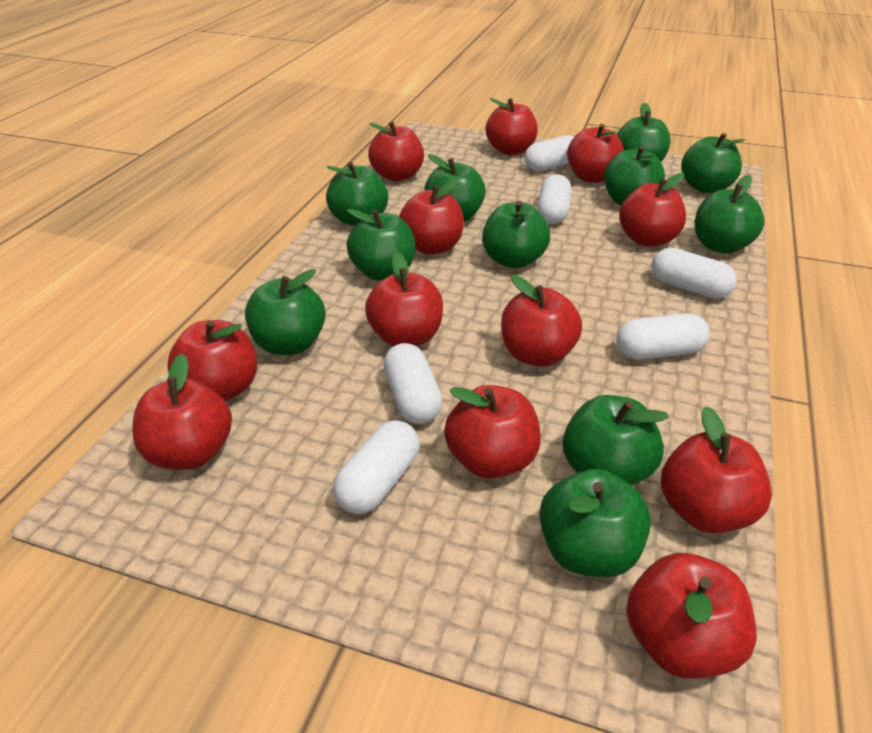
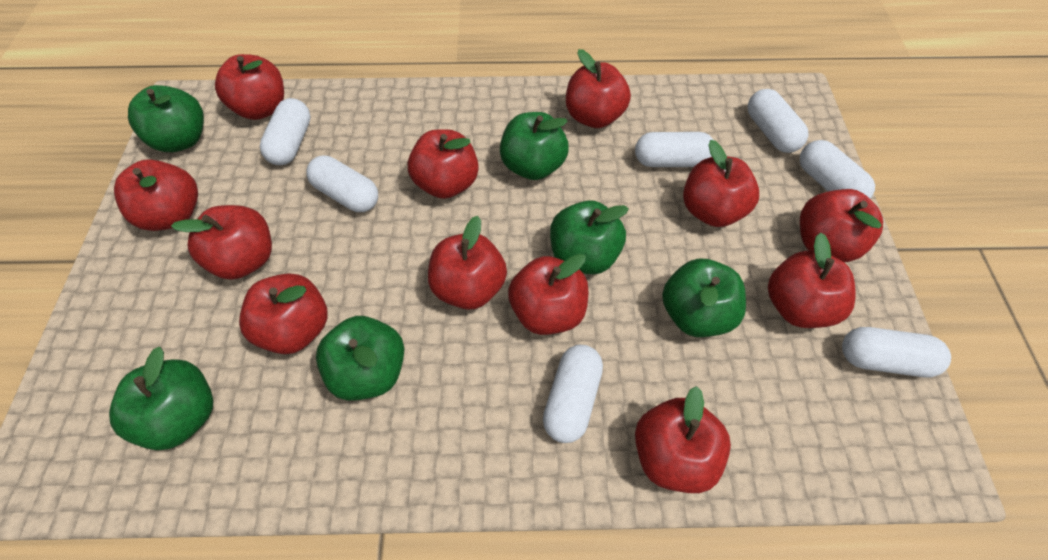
green apple: 11 -> 6
white capsule: 6 -> 7

